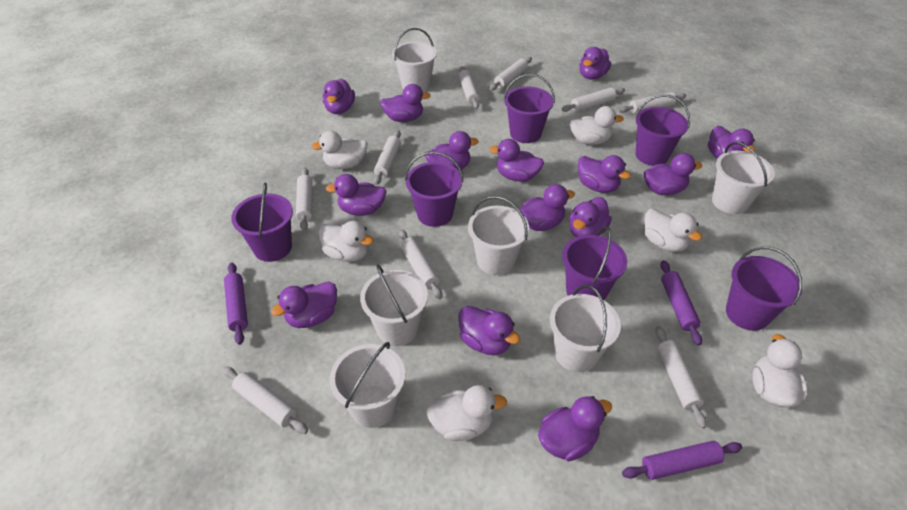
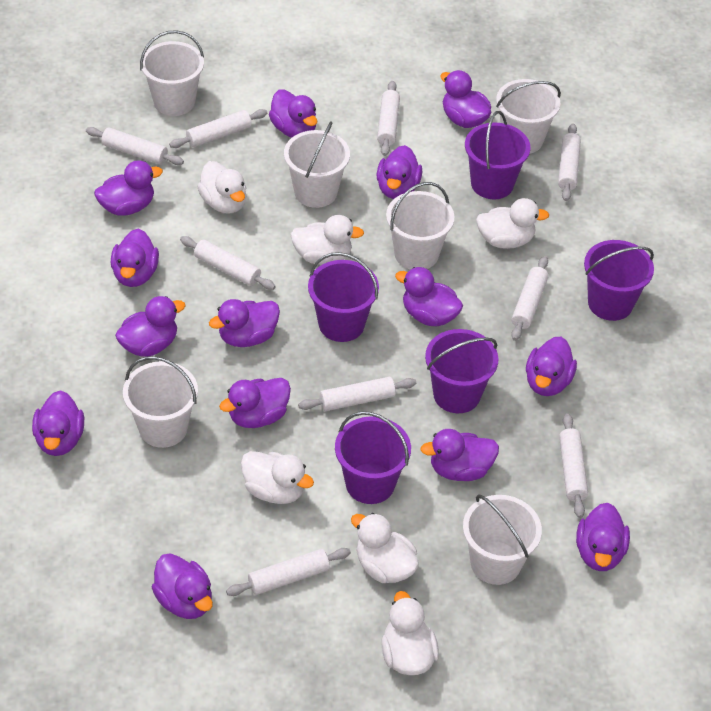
purple bucket: 6 -> 5
purple rolling pin: 3 -> 0

